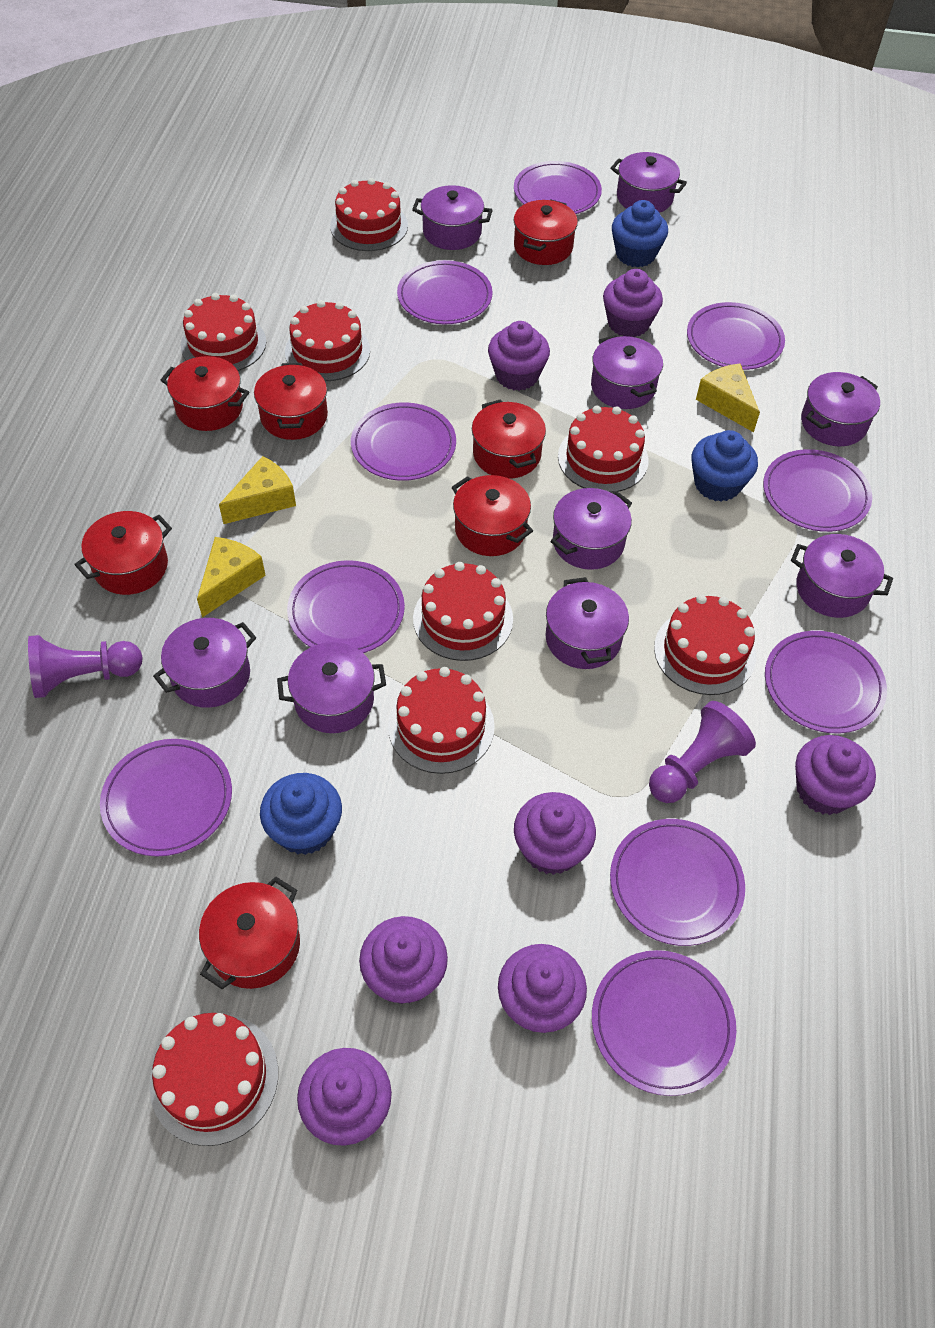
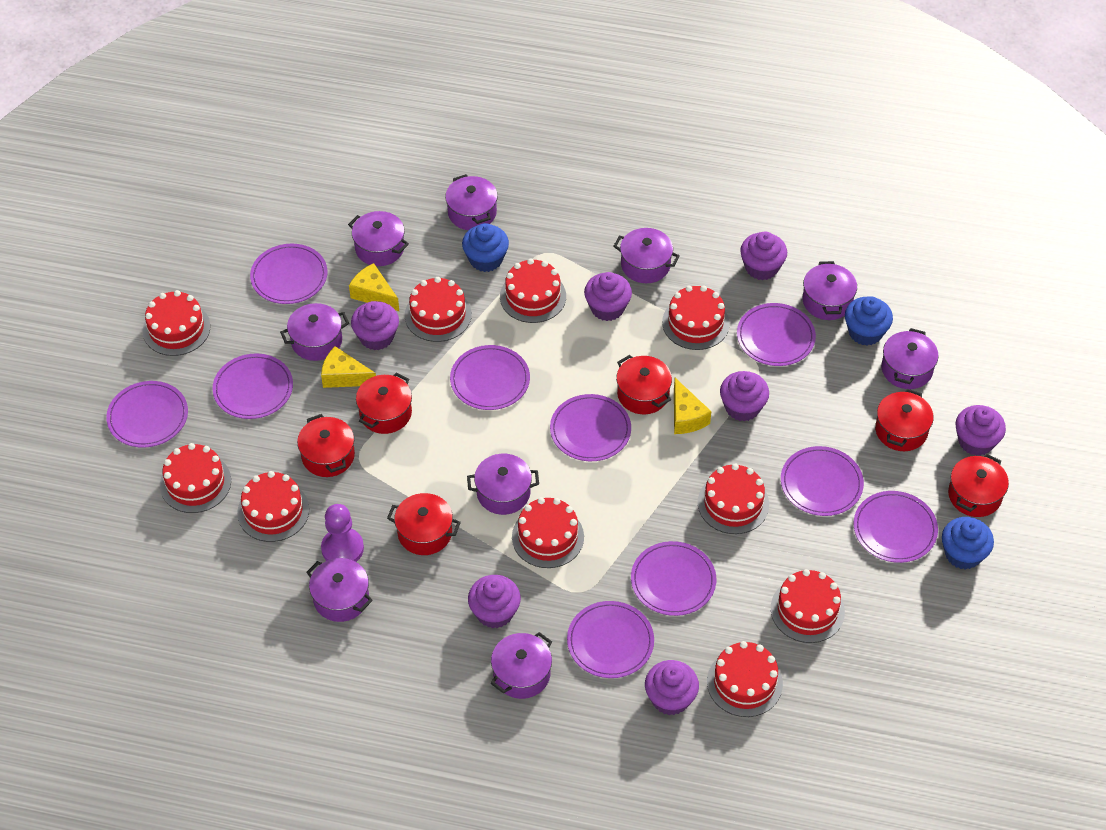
purple pawn: 2 -> 1
red cake: 8 -> 10
red pot: 7 -> 6

